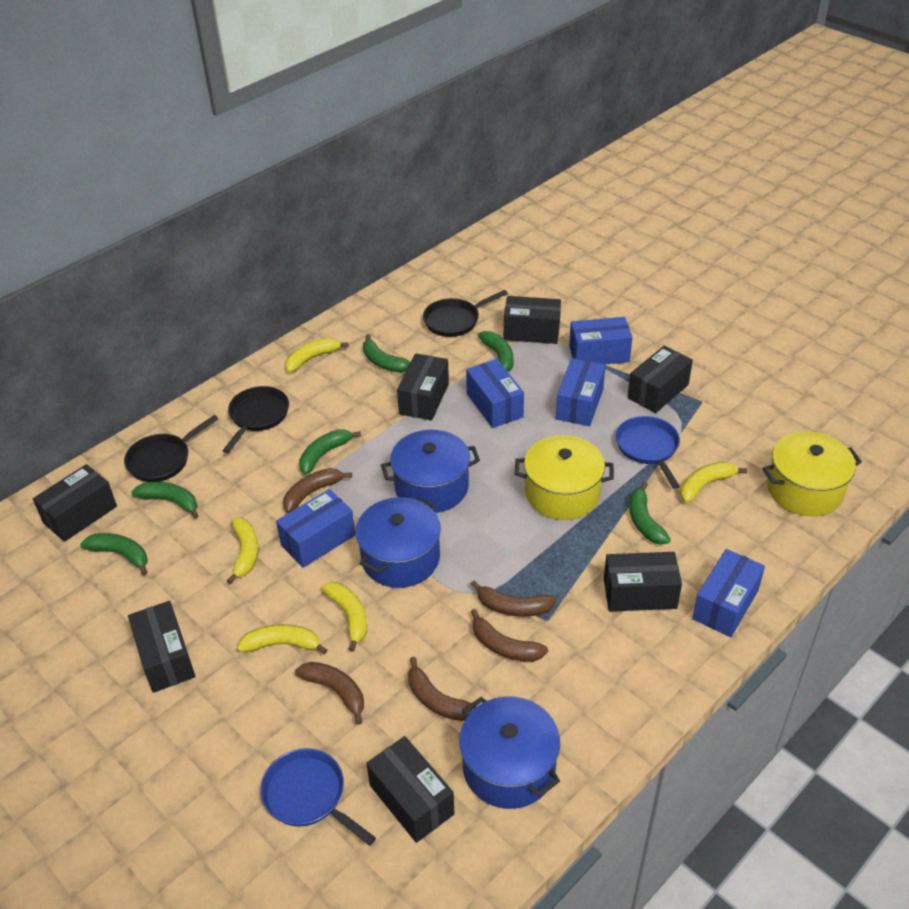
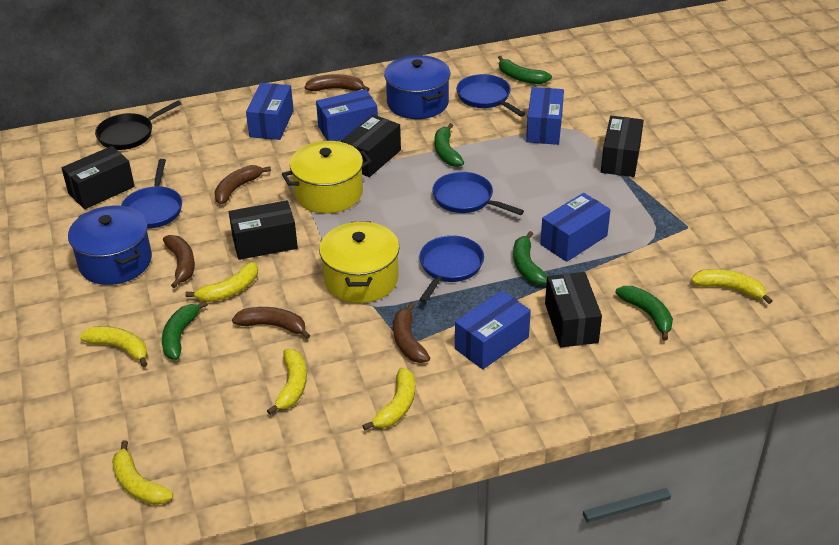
black box: 7 -> 5
black pan: 3 -> 1
blue pan: 2 -> 4
blue pot: 3 -> 2
green banana: 6 -> 5
yellow banana: 5 -> 6

